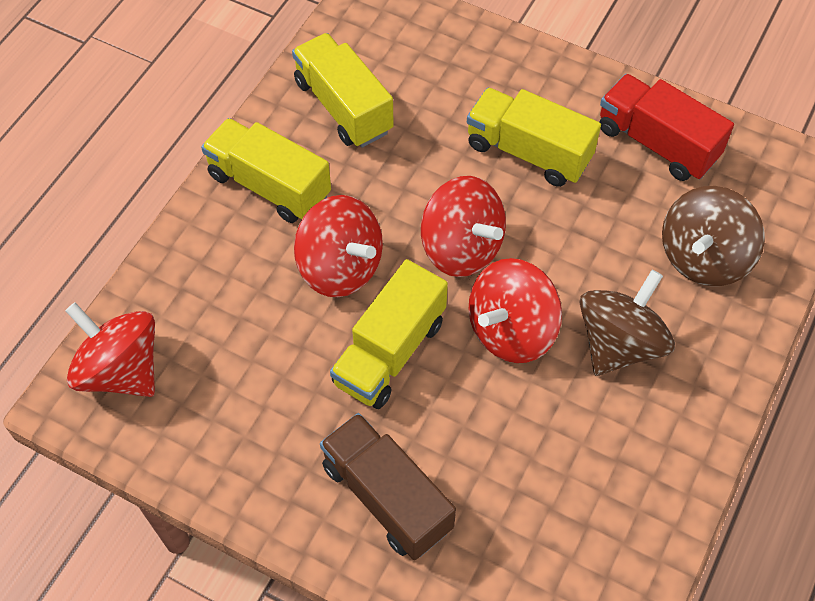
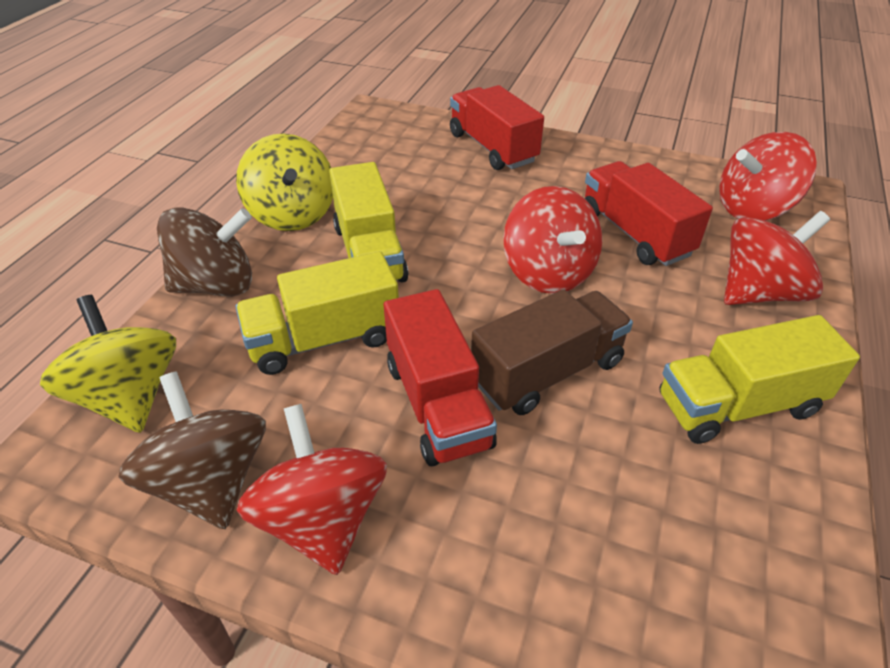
red truck: 1 -> 3
yellow spinning top: 0 -> 2
yellow truck: 4 -> 3

